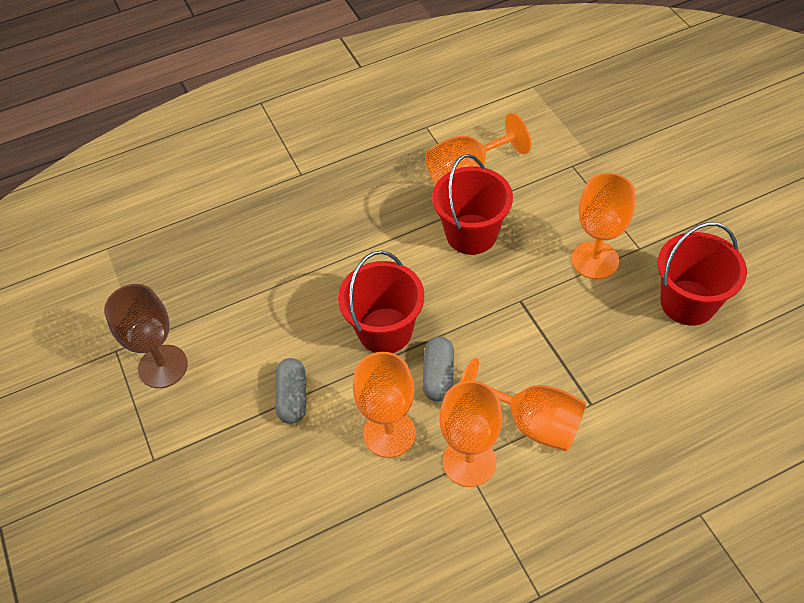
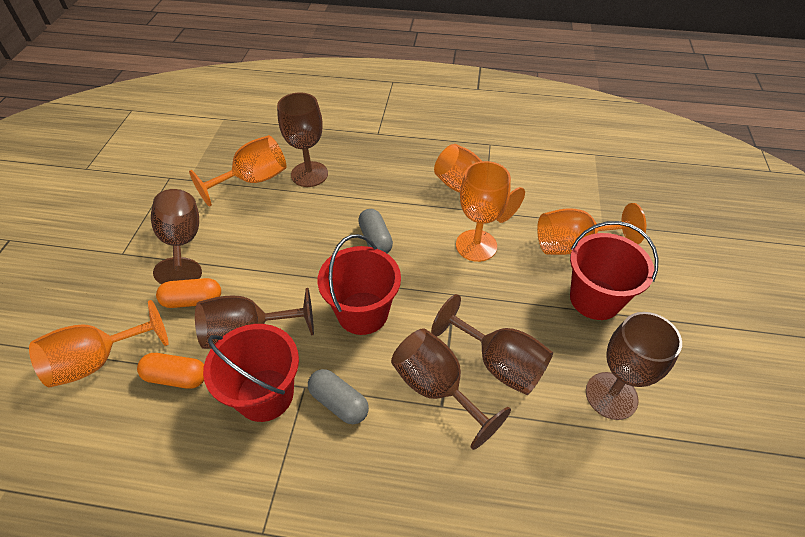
brown goblet: 1 -> 6
orange capsule: 0 -> 2

